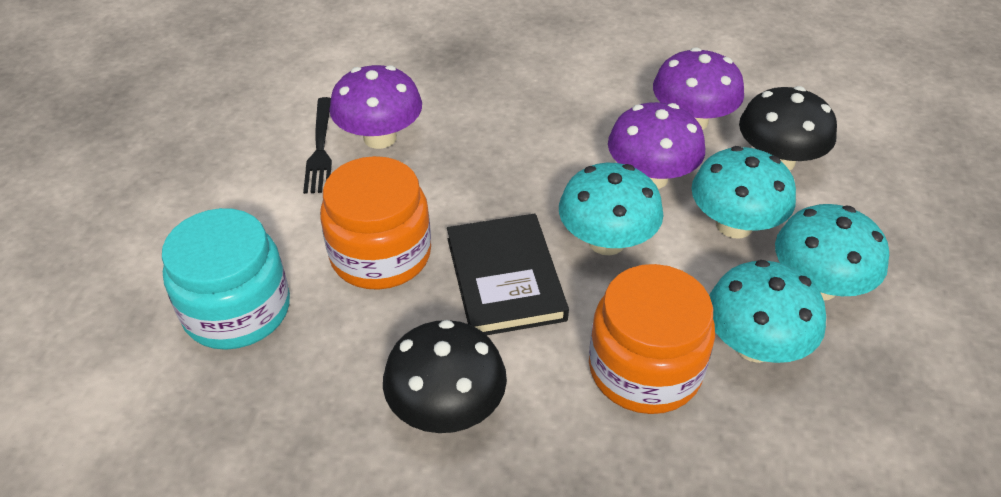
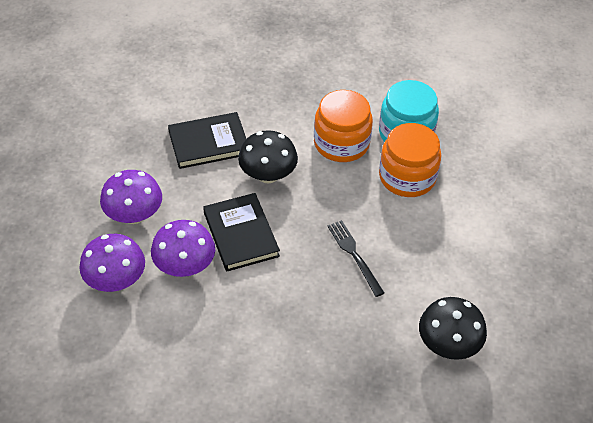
black book: 1 -> 2
turquoise mushroom: 4 -> 0

